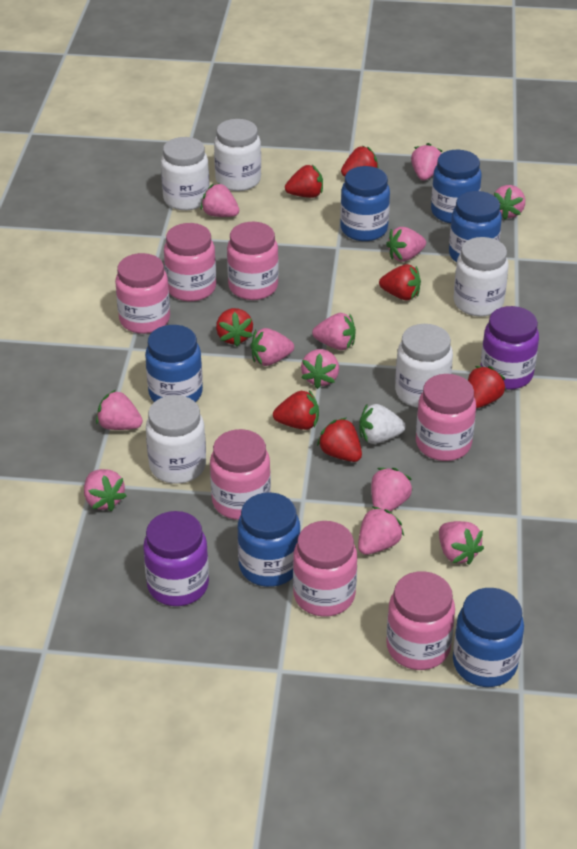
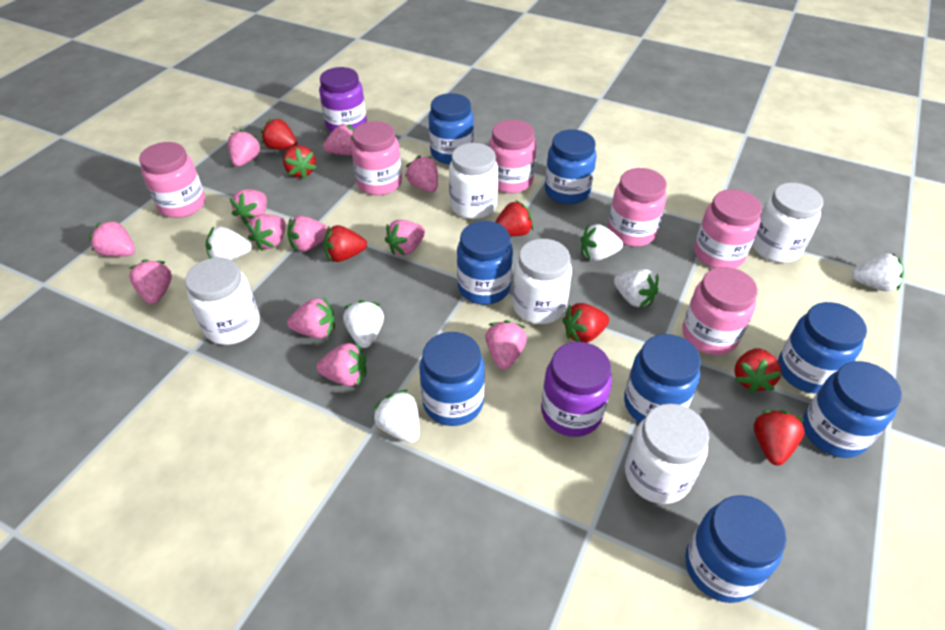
blue jar: 6 -> 8
pink jar: 7 -> 6
white strawberry: 1 -> 6

